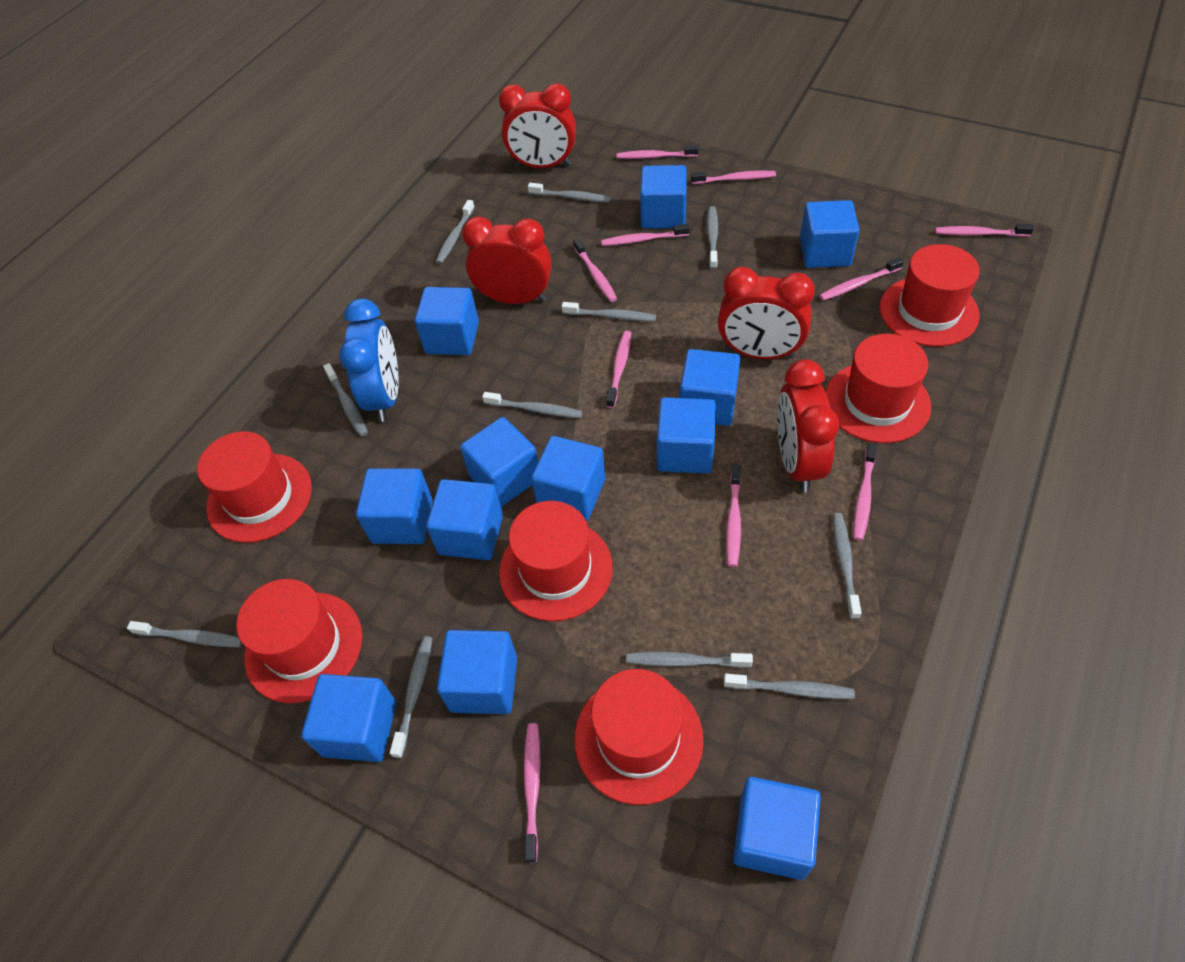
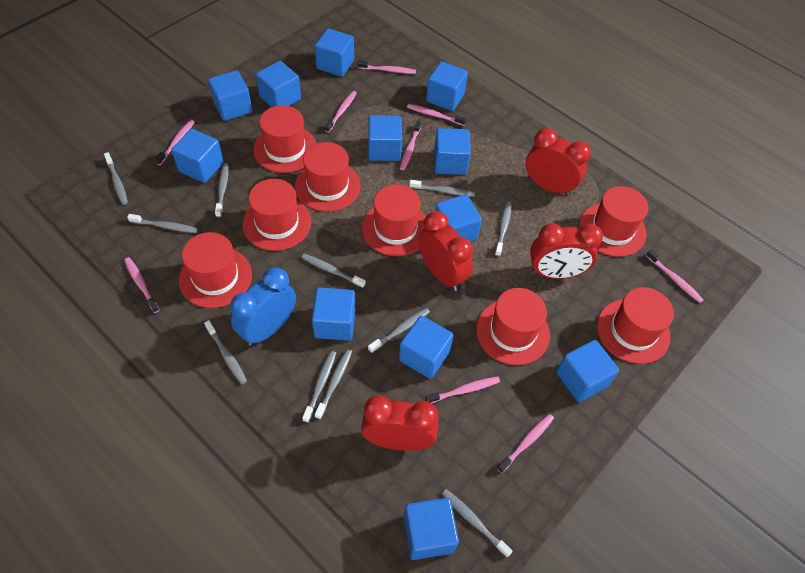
pink toothbrush: 10 -> 9
red hat: 6 -> 8

